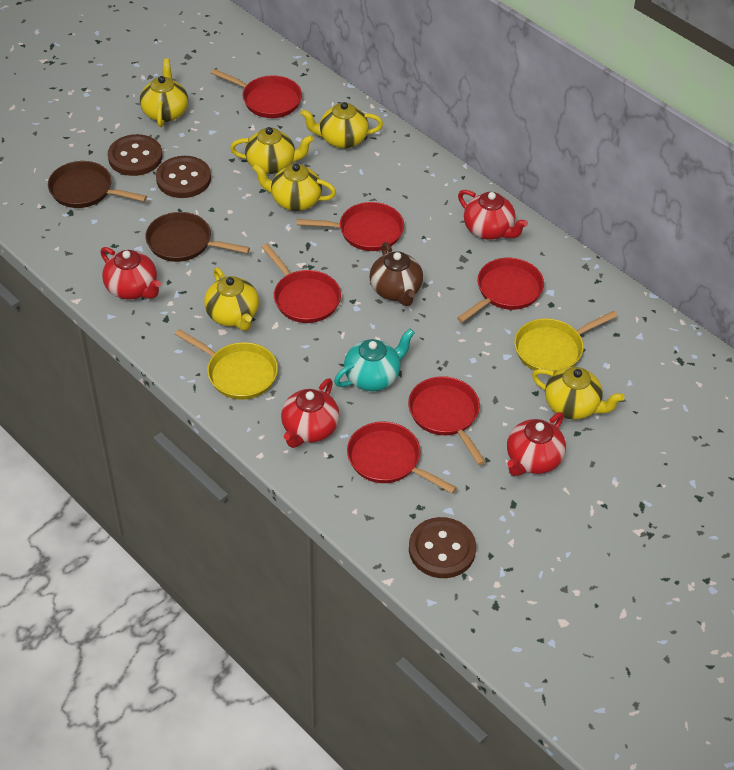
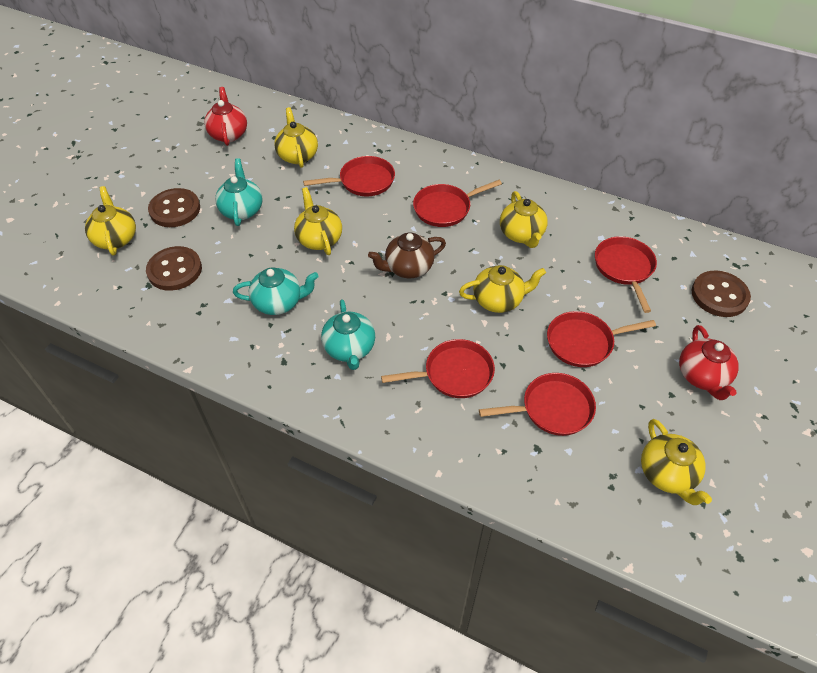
brown pan: 2 -> 0
red teapot: 4 -> 2
turquoise teapot: 1 -> 3
yellow pan: 2 -> 0

